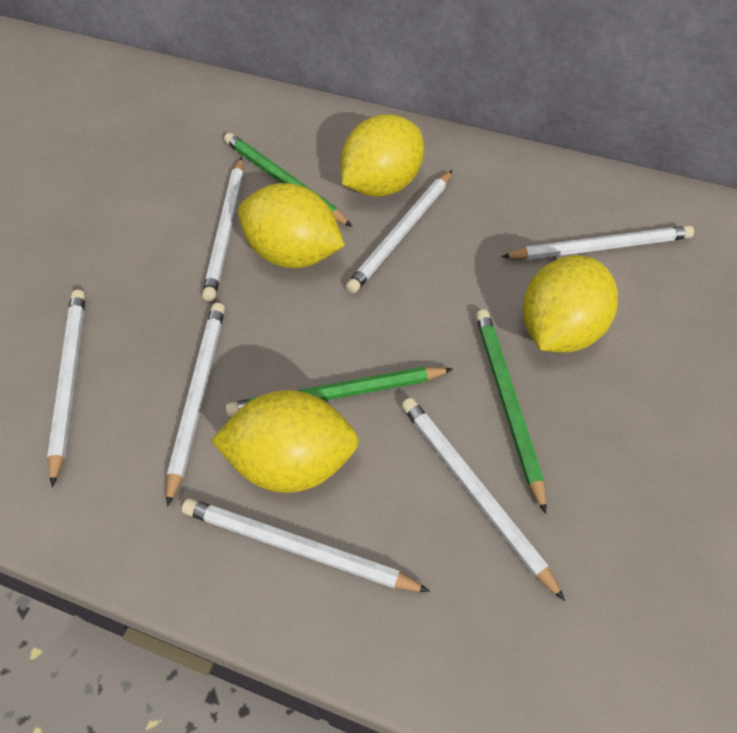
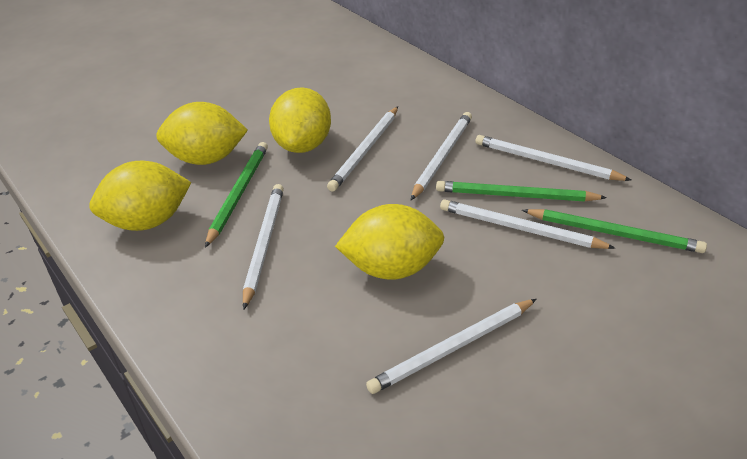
white pencil: 7 -> 6

